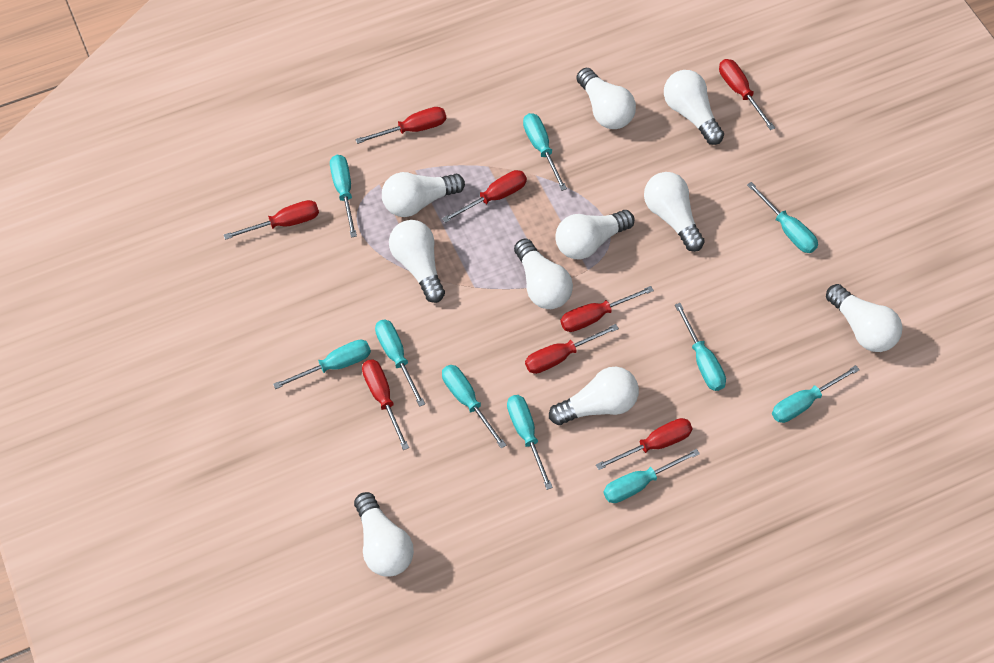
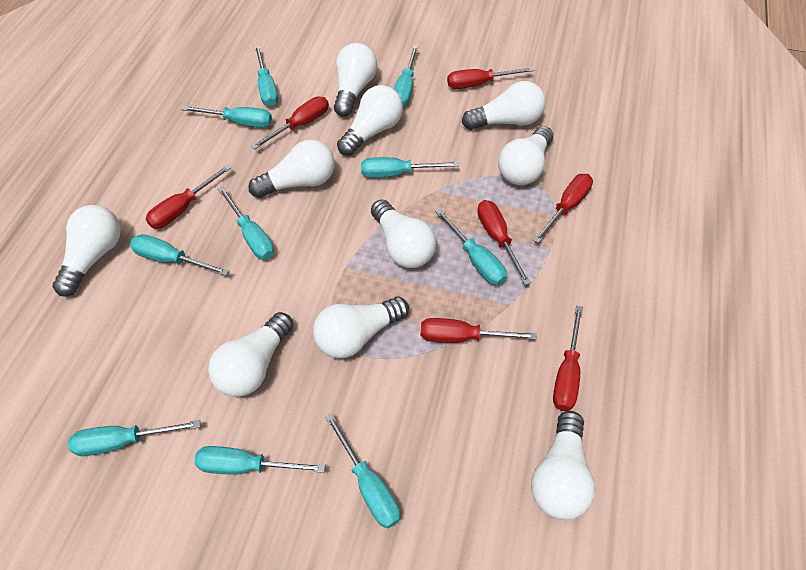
red screwdriver: 8 -> 7

